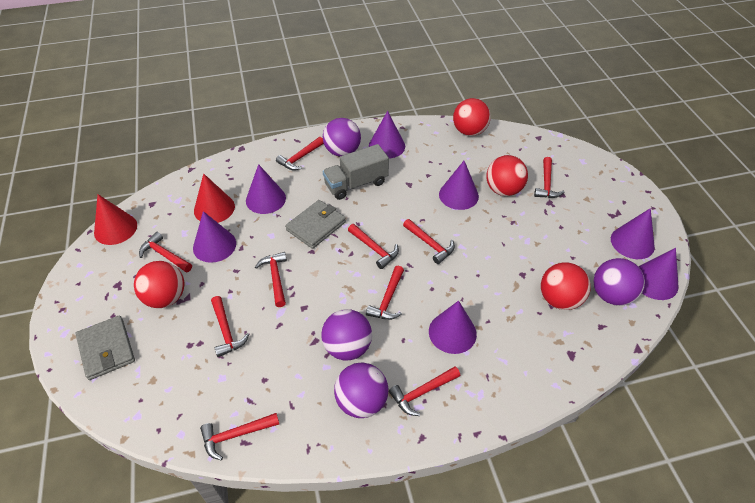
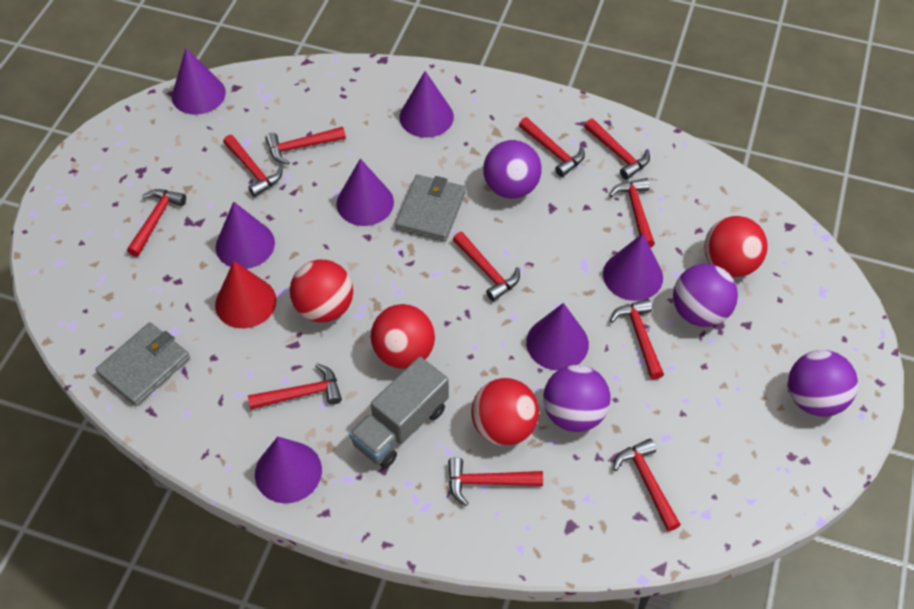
red cone: 2 -> 1
red hammer: 10 -> 11

